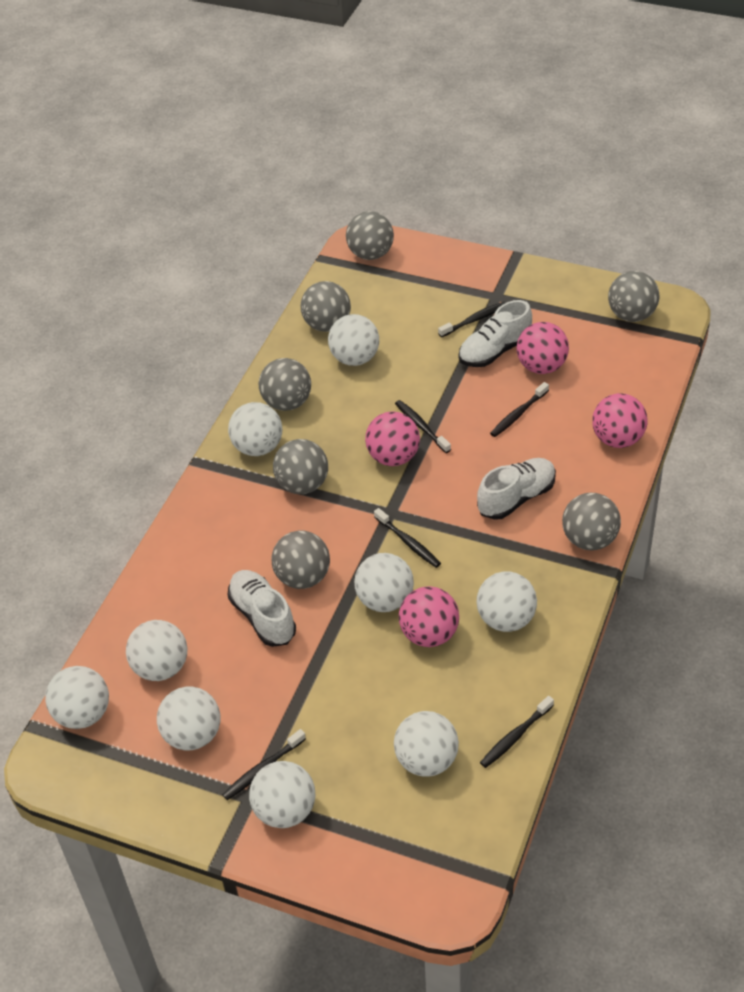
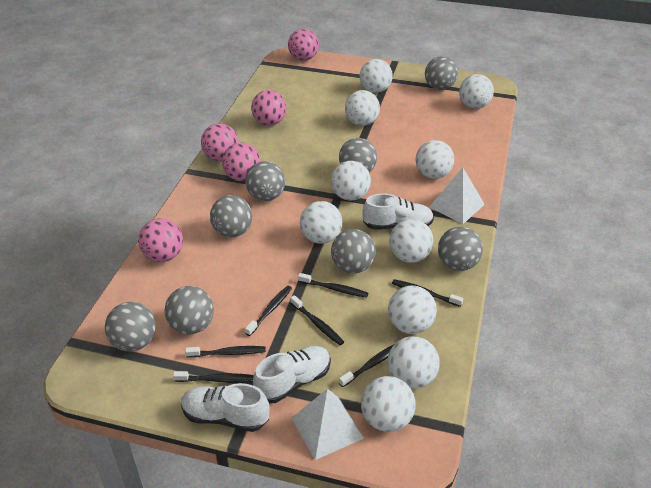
black toothbrush: 6 -> 7
grey ball: 7 -> 8
pink ball: 4 -> 5
white ball: 9 -> 10
white pyramid: 0 -> 2

